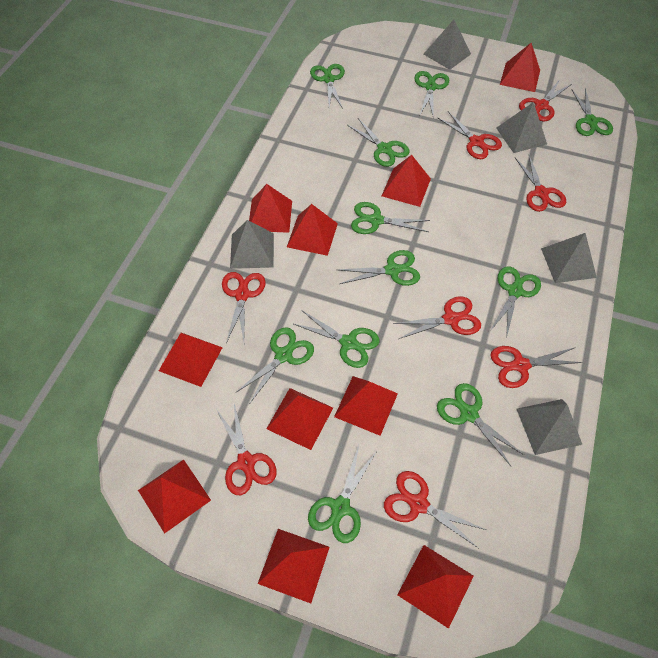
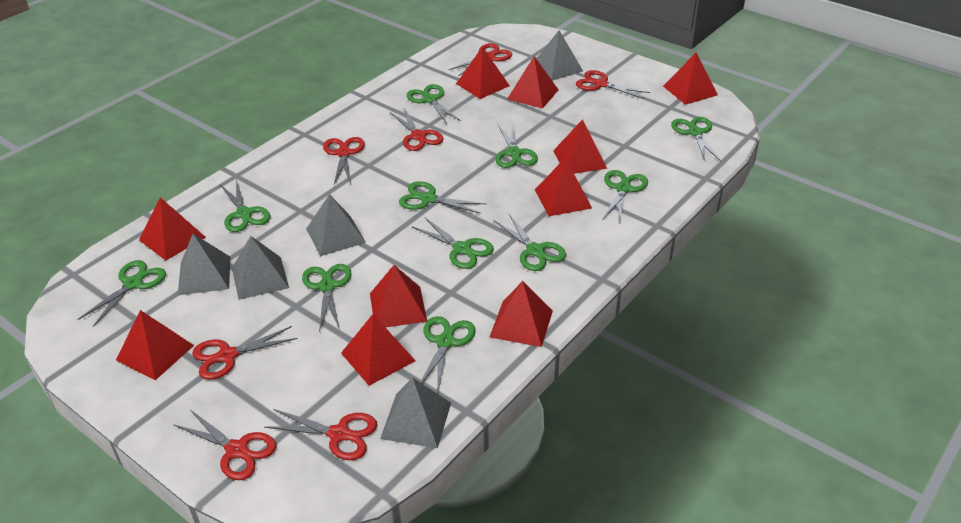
red scissors: 8 -> 7

